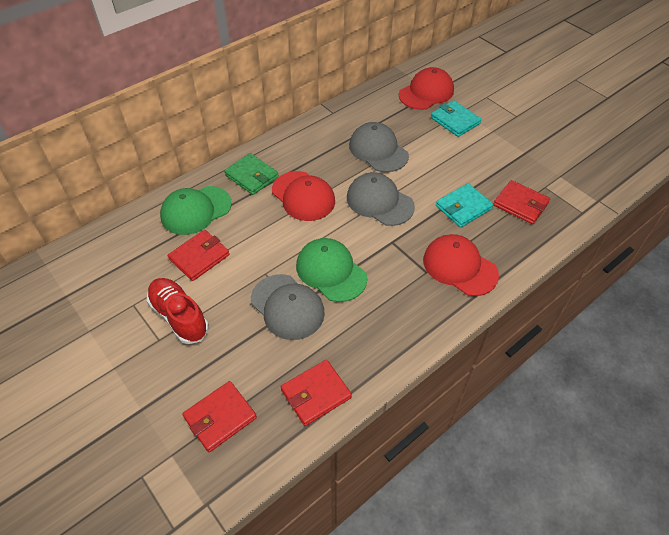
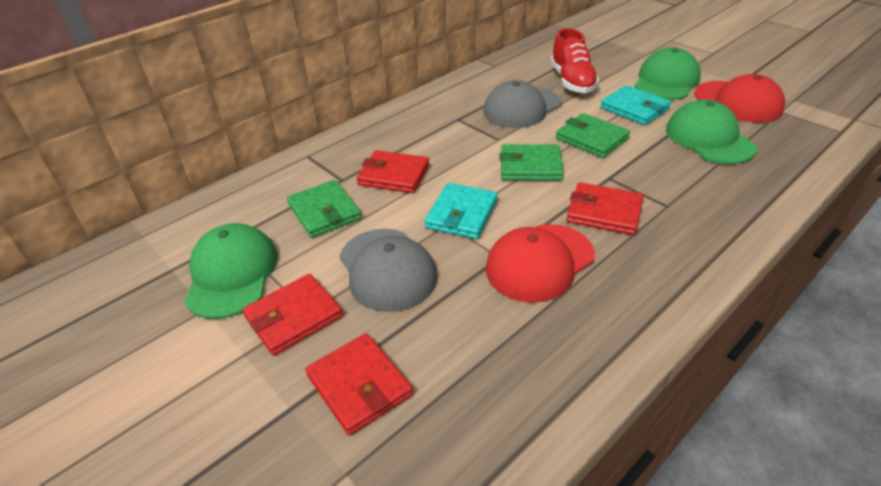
green cap: 2 -> 3
green wallet: 1 -> 3
grey cap: 3 -> 2
red cap: 3 -> 2

